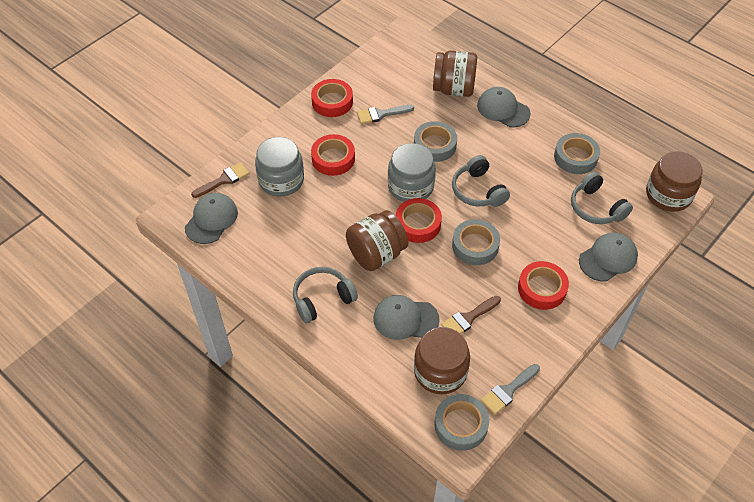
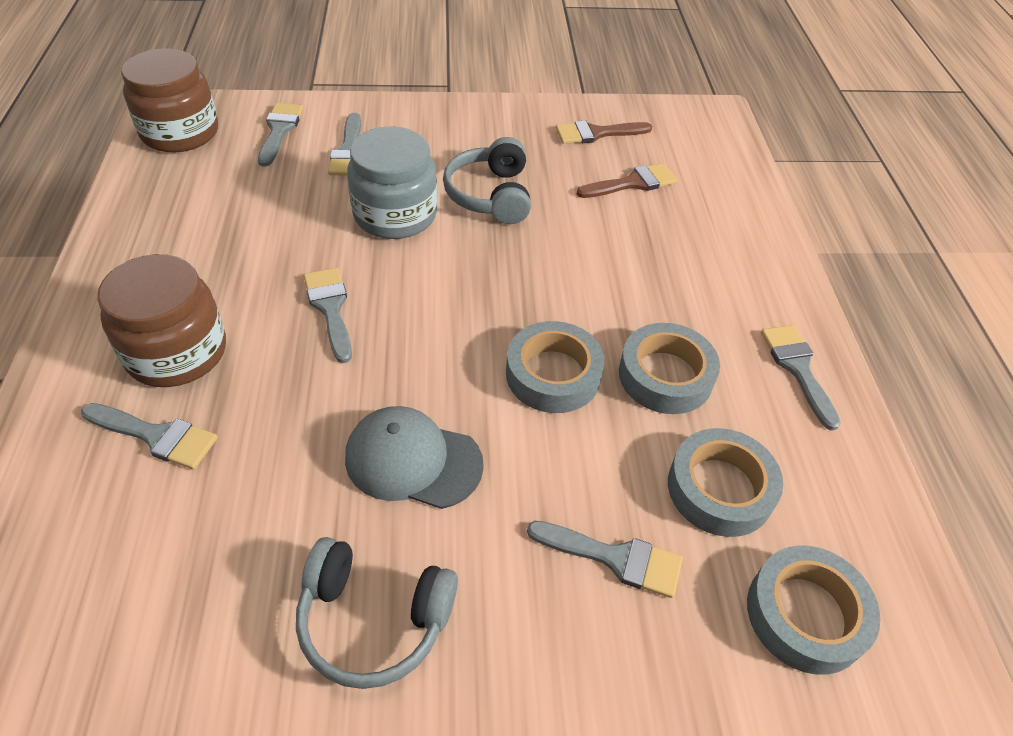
brown jar: 4 -> 2
grey brush: 2 -> 6
grey cap: 4 -> 1
grey headphones: 3 -> 2
grey jar: 2 -> 1
red tape: 4 -> 0

